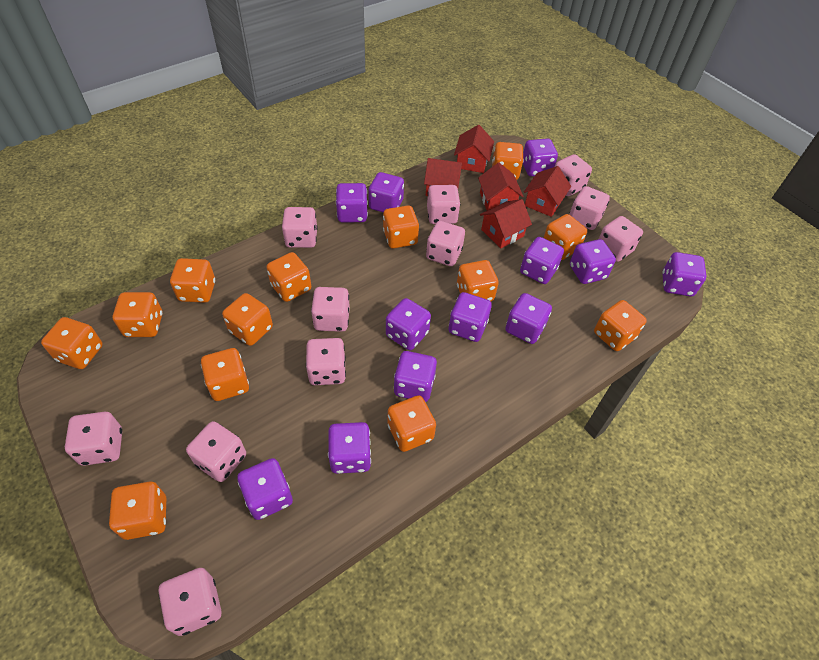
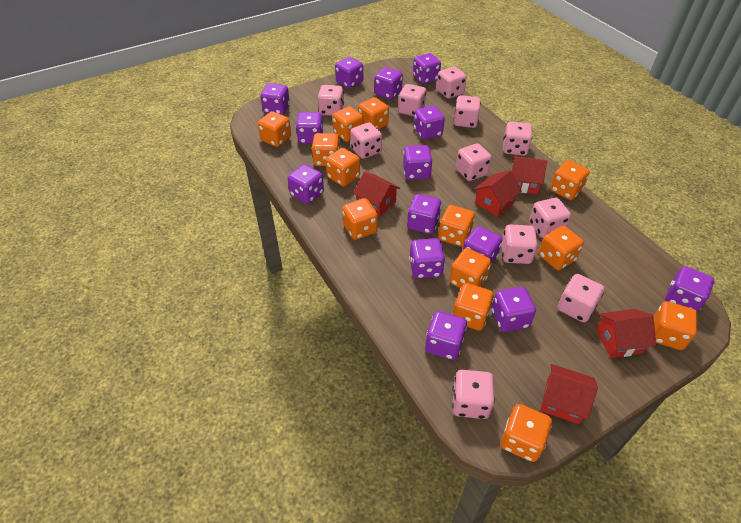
purple dice: 12 -> 14

